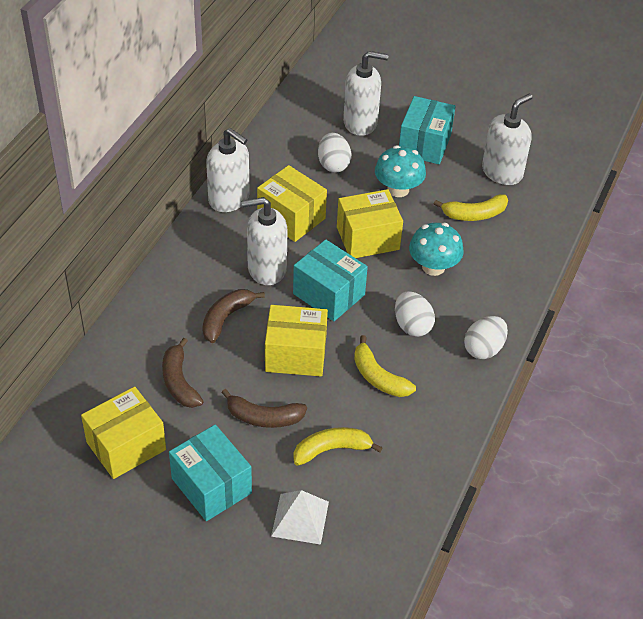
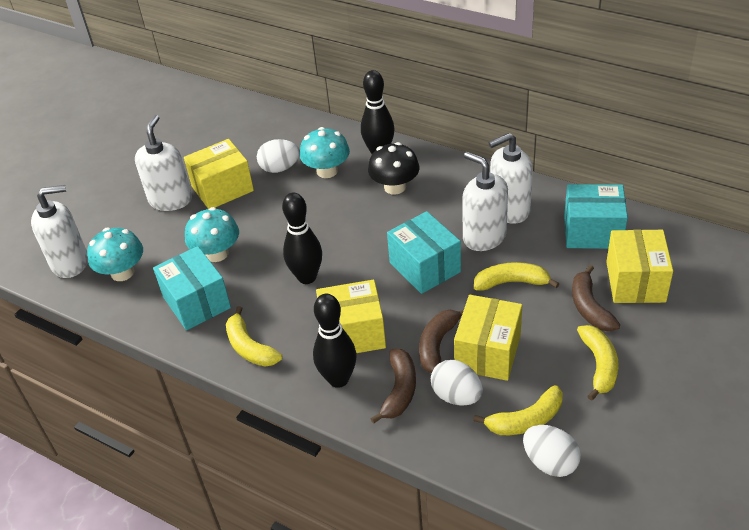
black bowling pin: 0 -> 3
black mushroom: 0 -> 1
turquoise mushroom: 2 -> 3
white pyramid: 1 -> 0
yellow banana: 3 -> 4

